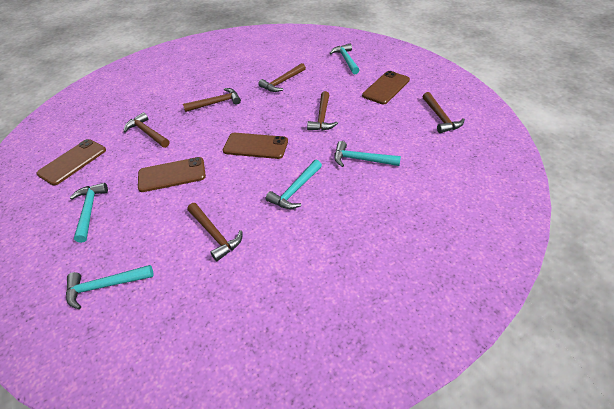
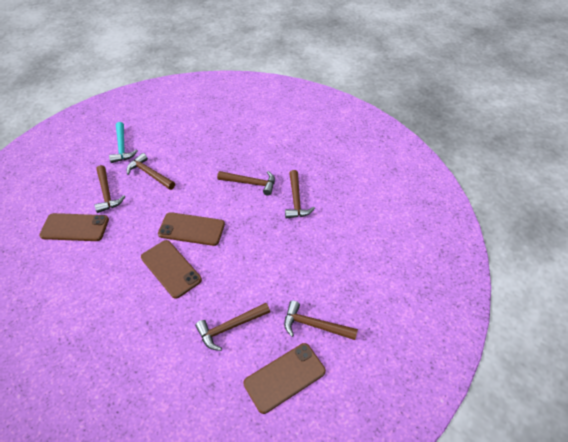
turquoise hammer: 5 -> 1

